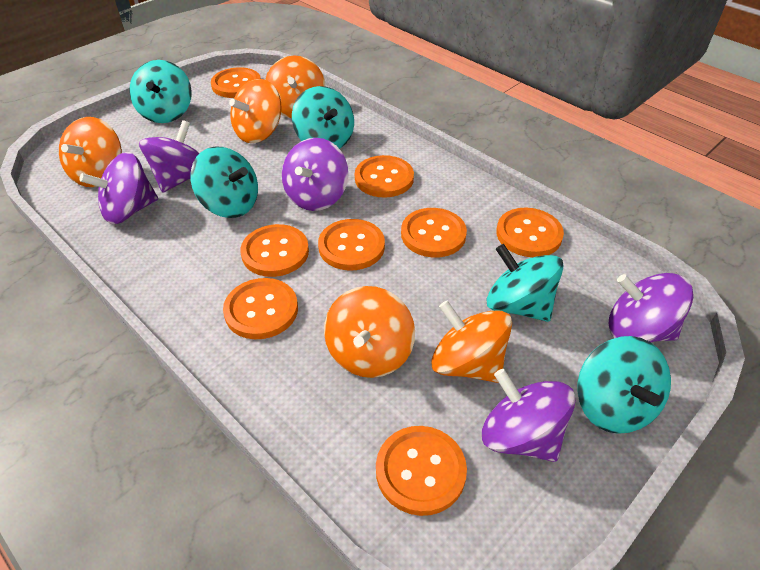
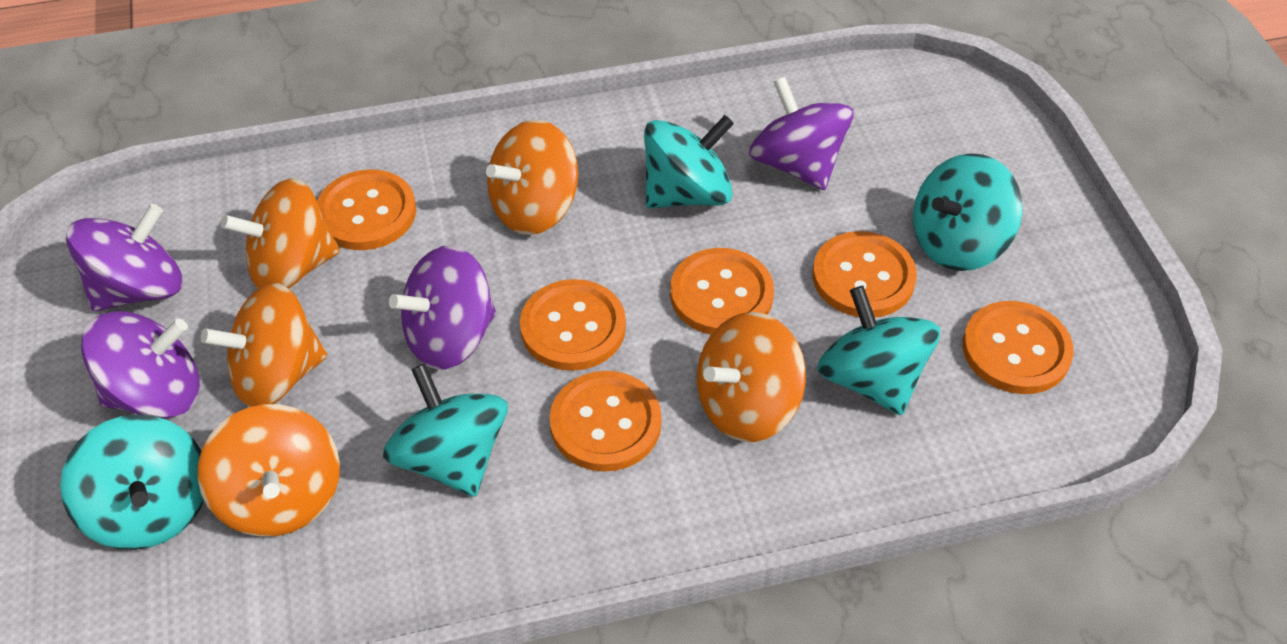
orange button: 8 -> 6
purple spinning top: 5 -> 4

